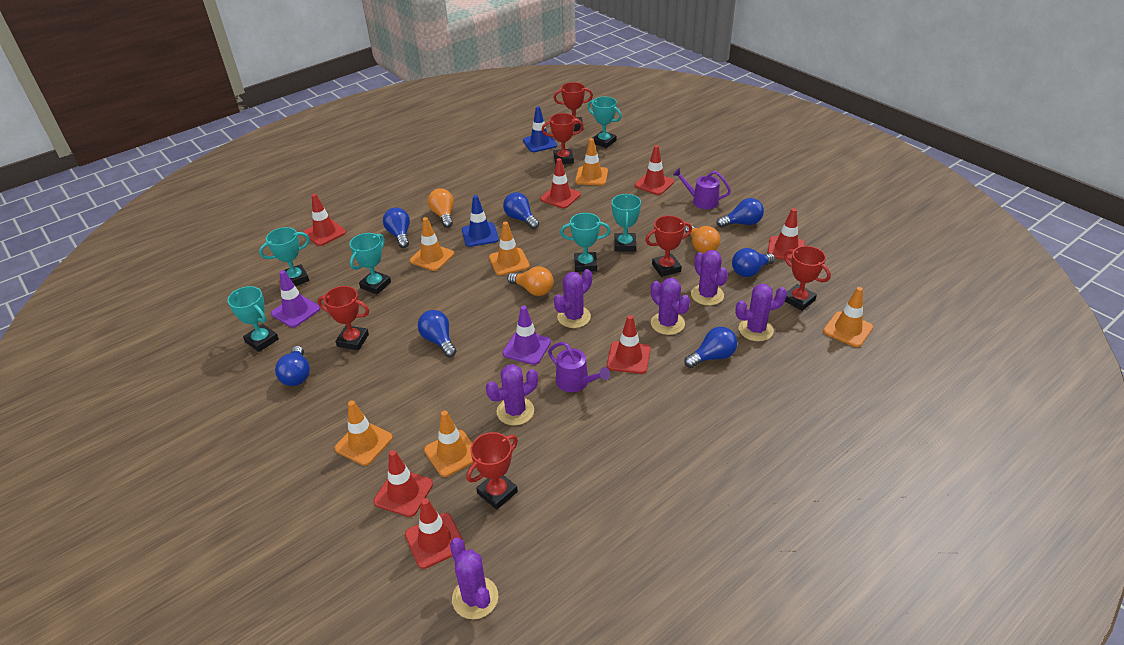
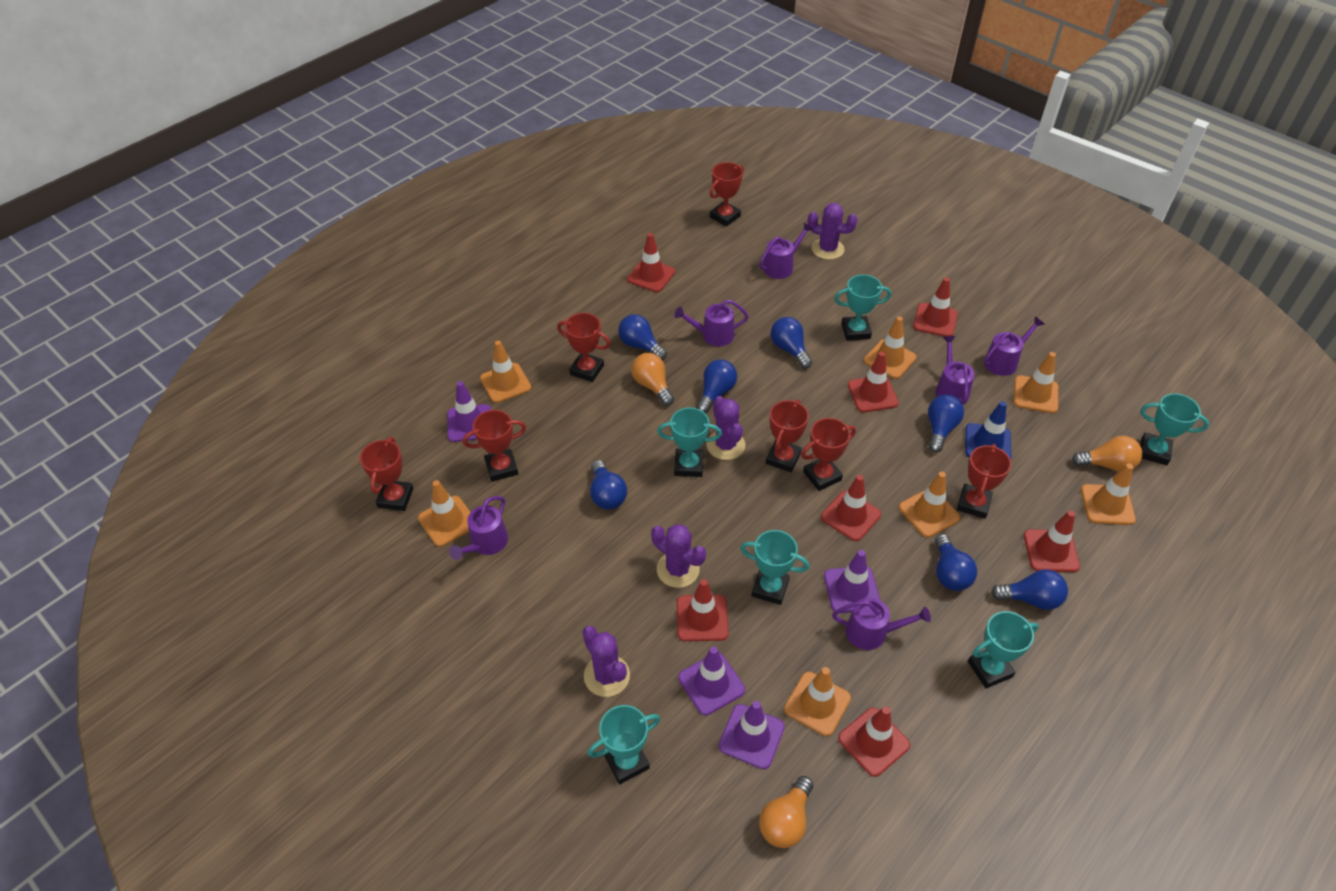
blue traffic cone: 2 -> 1
orange traffic cone: 6 -> 7
purple cactus: 6 -> 4
purple traffic cone: 2 -> 4
purple watering can: 2 -> 6
red trophy: 6 -> 7

